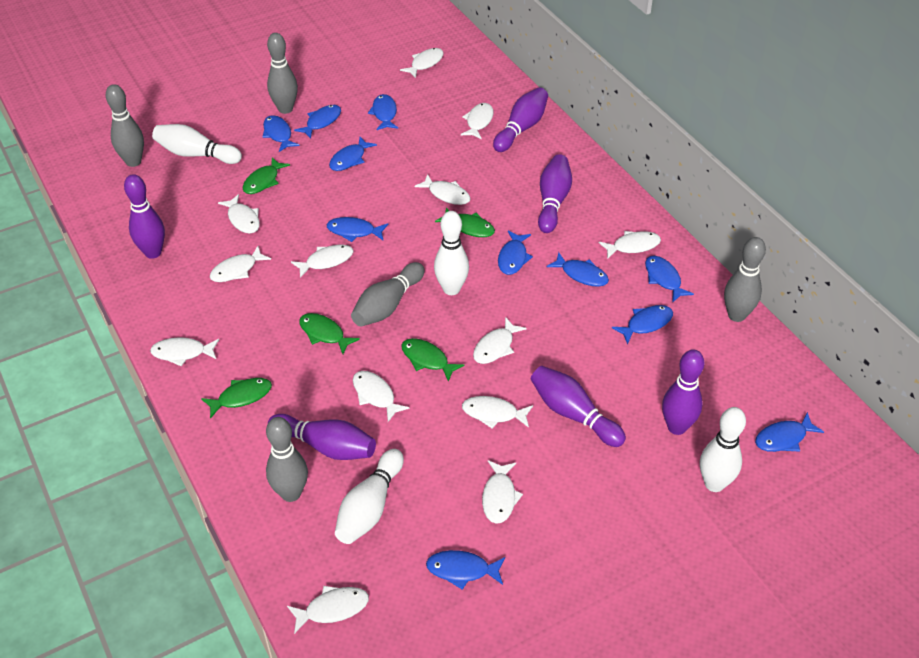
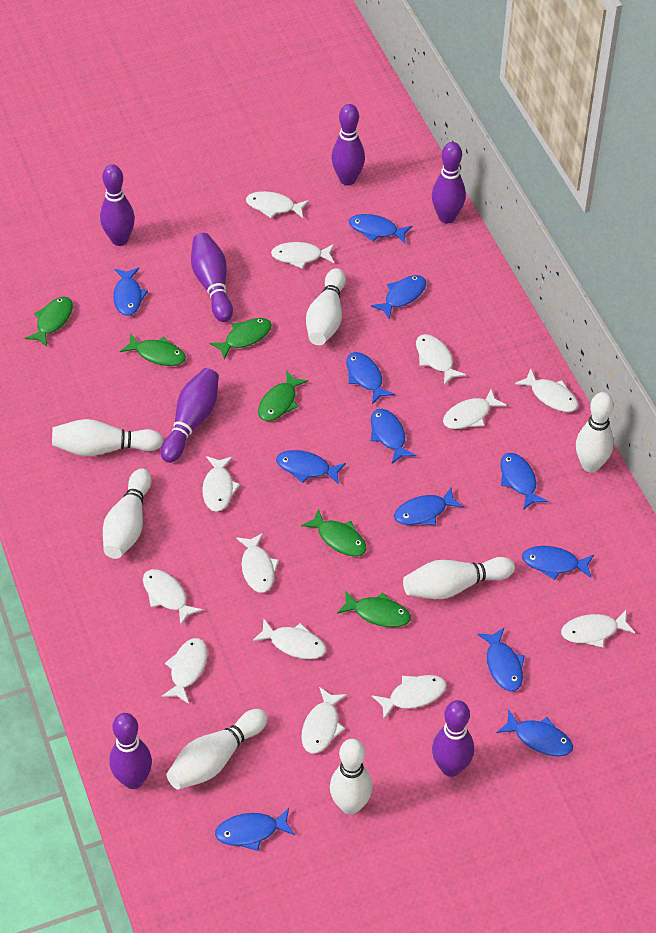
blue fish: 11 -> 12
green fish: 5 -> 6
grey bowling pin: 5 -> 0
purple bowling pin: 6 -> 7
white bowling pin: 4 -> 7

